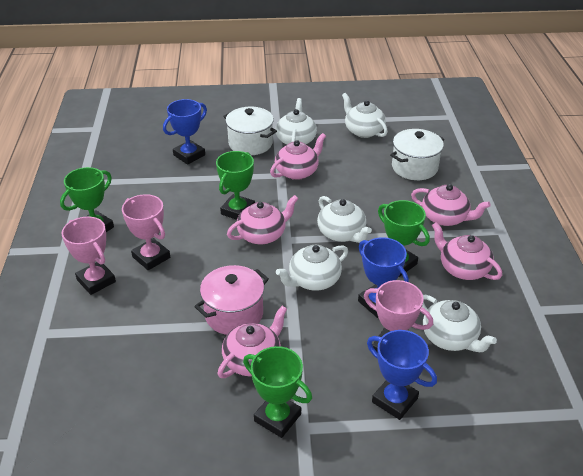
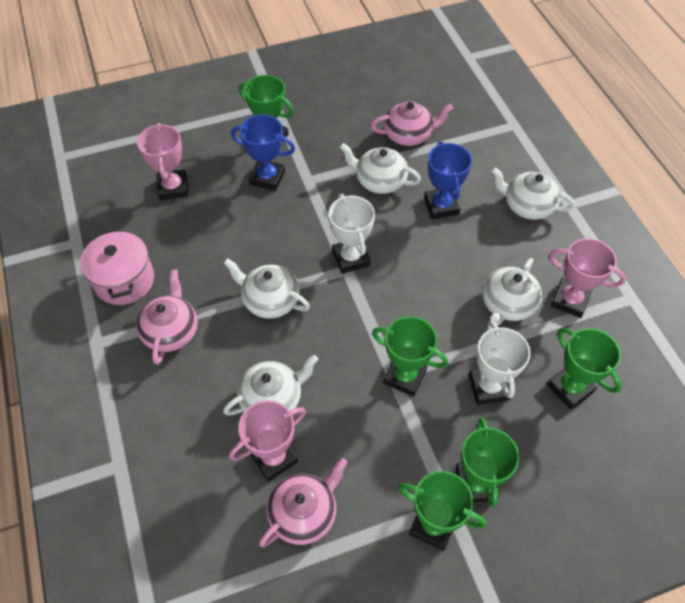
blue trophy: 3 -> 2
green trophy: 4 -> 5
pink teapot: 5 -> 3
white pot: 2 -> 0
white trophy: 0 -> 2

